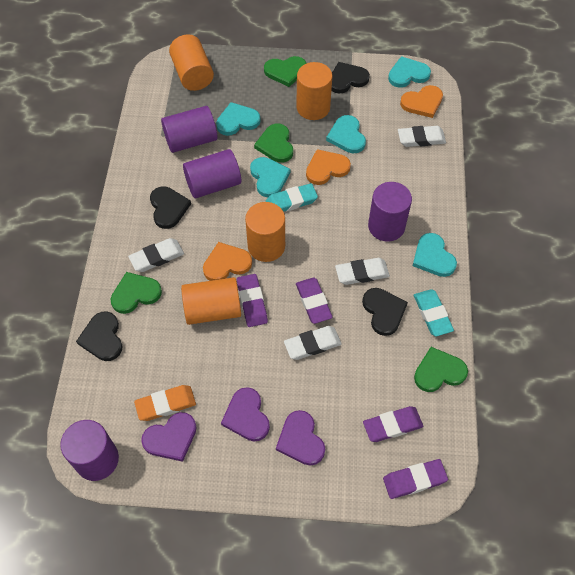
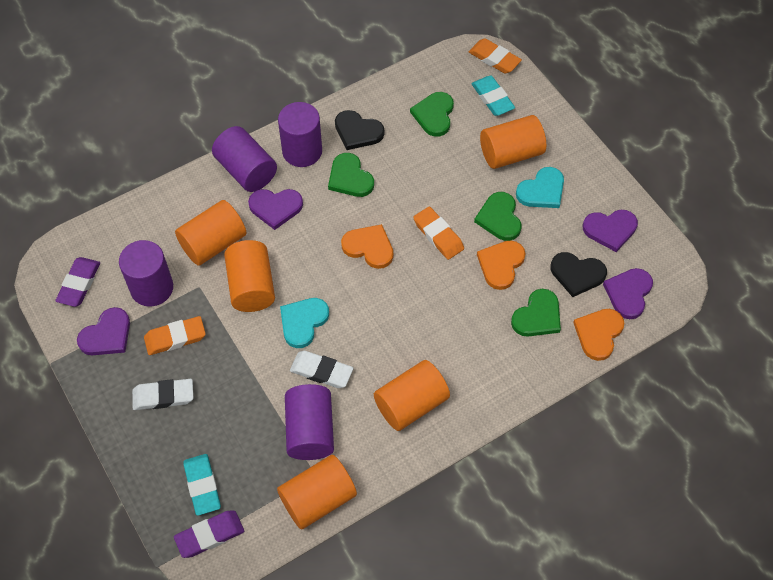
black heart: 4 -> 2
orange cylinder: 4 -> 5
orange eraser: 1 -> 3
purple eraser: 4 -> 2
purple heart: 3 -> 4
turquoise heart: 5 -> 2
white eraser: 4 -> 2

